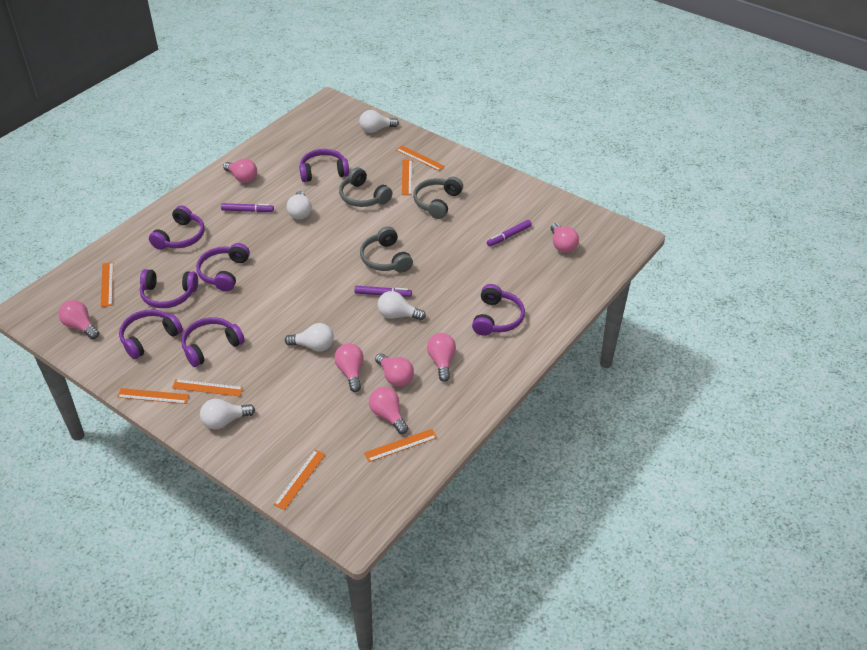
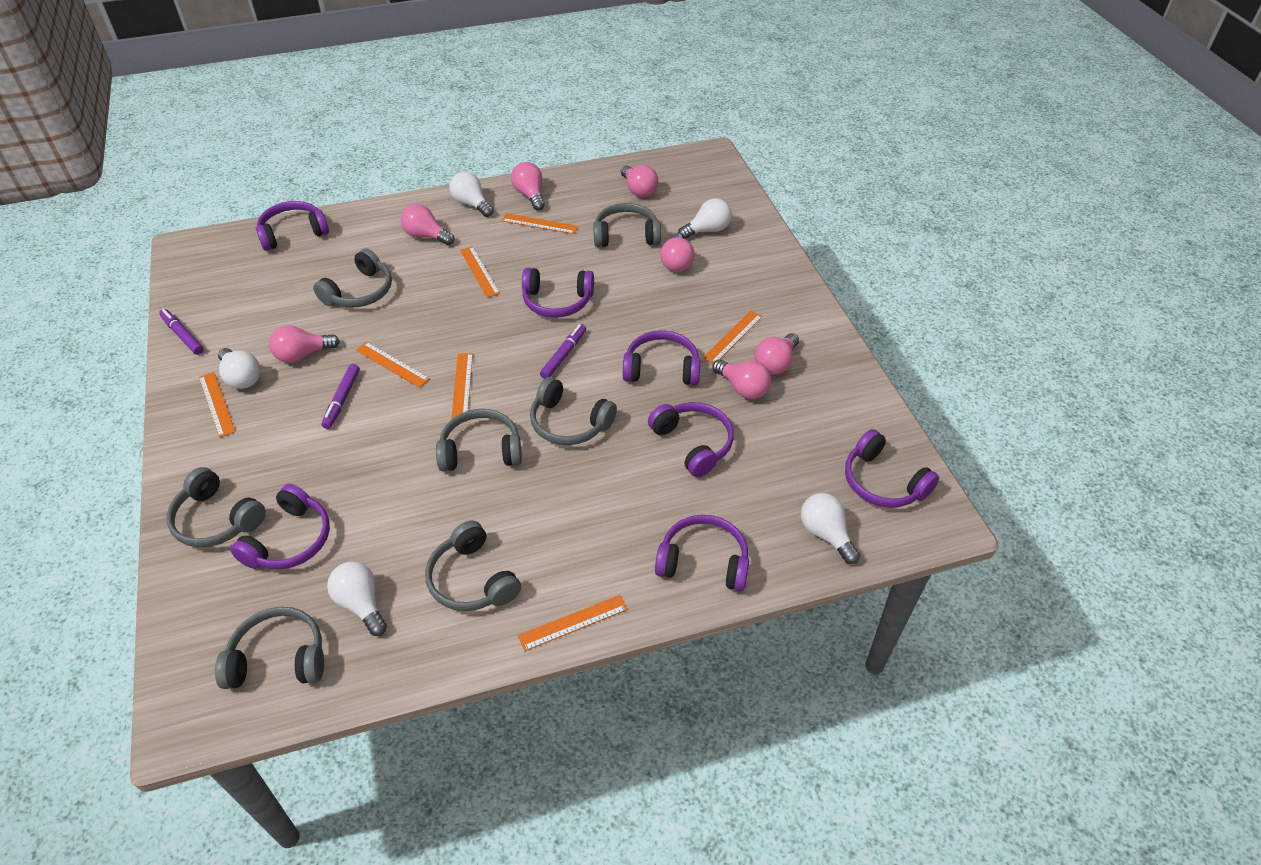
grey headphones: 3 -> 7

